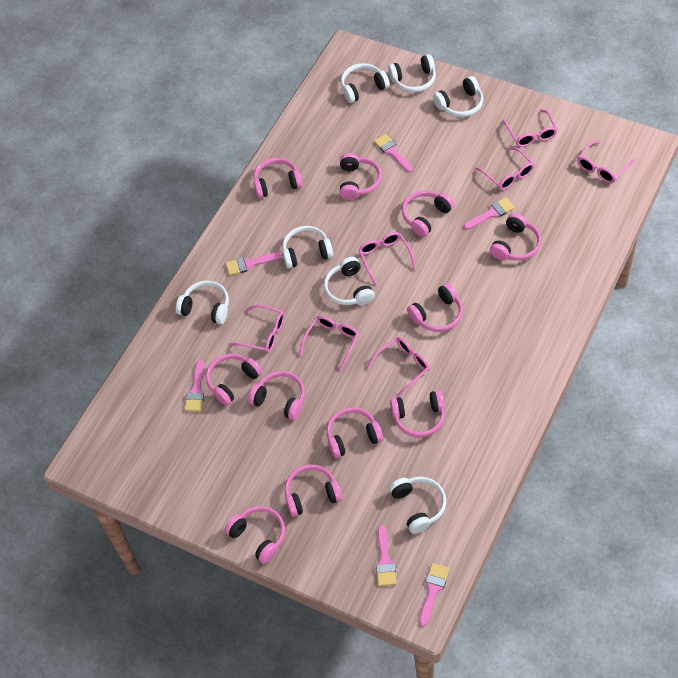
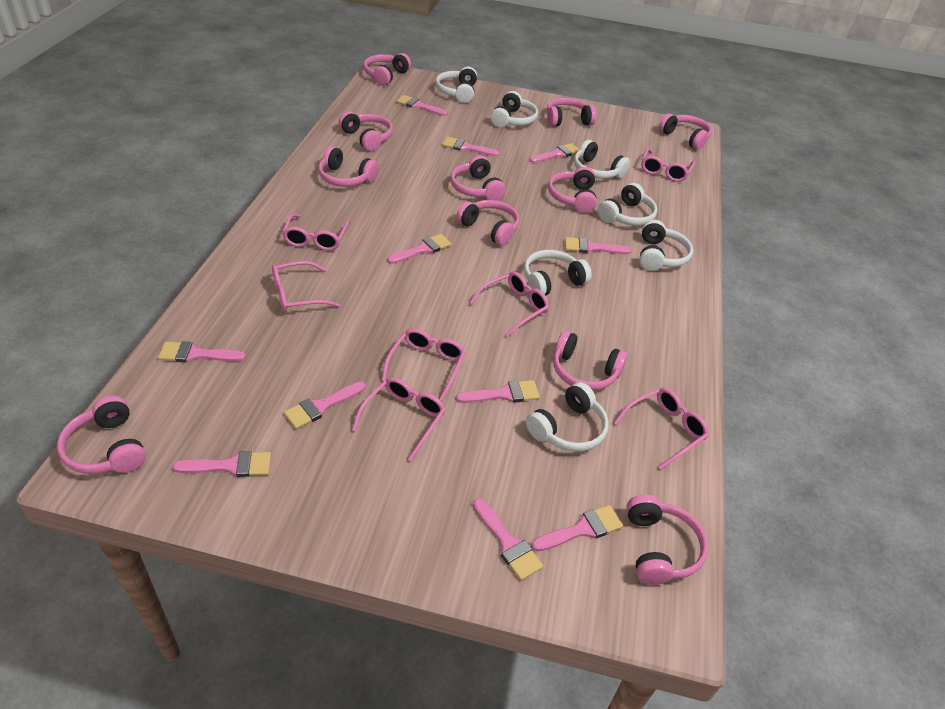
pink brush: 6 -> 11

